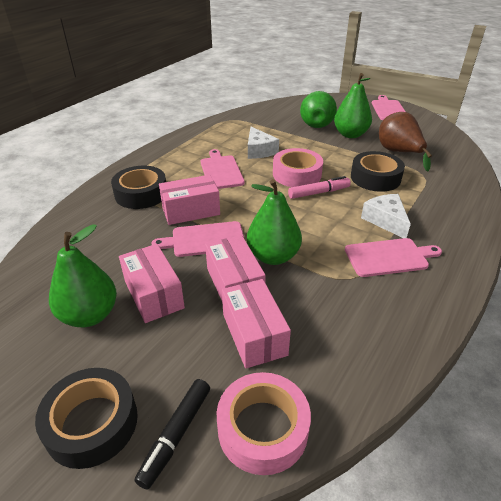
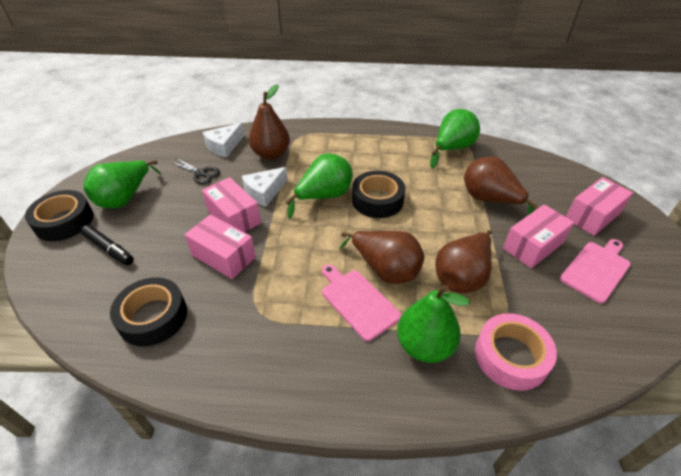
black scissors: 0 -> 1
brown pear: 1 -> 4
pink cutting board: 4 -> 2
pink marker: 1 -> 0
pink tape: 2 -> 1

